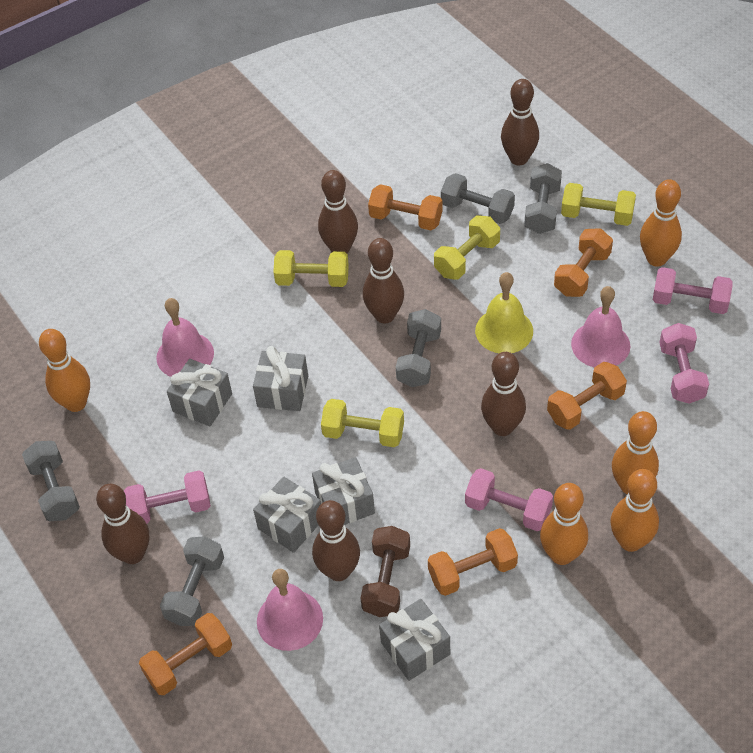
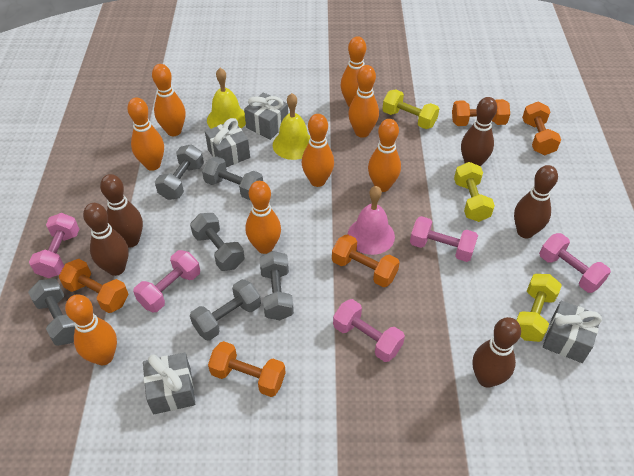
brown bowling pin: 6 -> 5
brown dumbbell: 1 -> 0
grey dumbbell: 5 -> 6
grey gift: 5 -> 4
orange bowling pin: 5 -> 8
pink bell: 3 -> 1
pink dumbbell: 4 -> 5
yellow bell: 1 -> 2
yellow dumbbell: 4 -> 3

